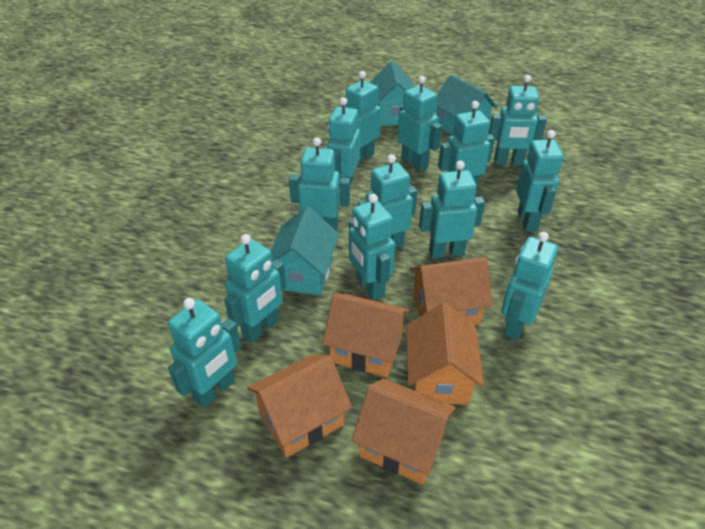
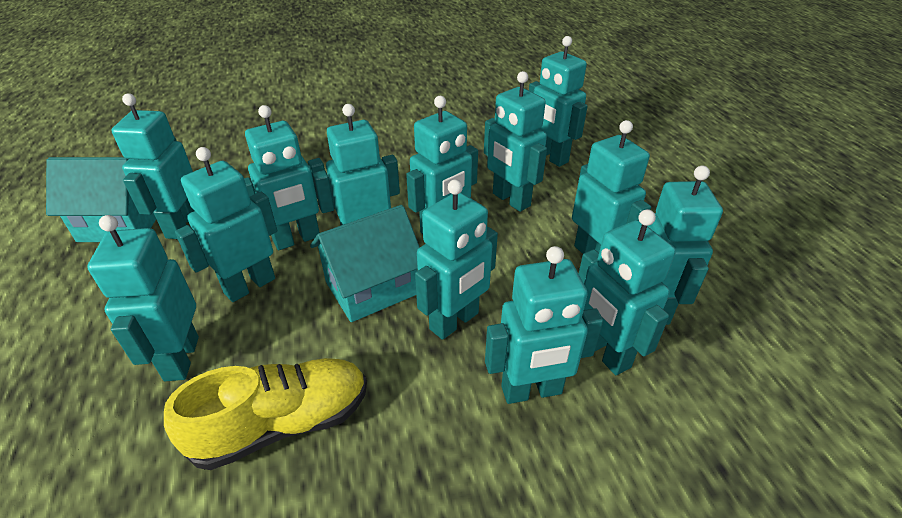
orange house: 5 -> 0
turquoise house: 3 -> 2
yellow shoe: 0 -> 1

